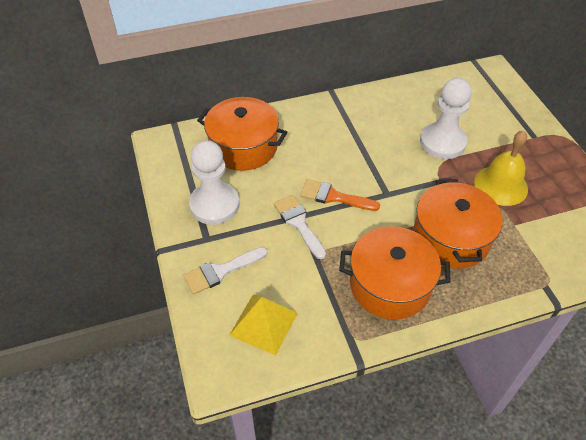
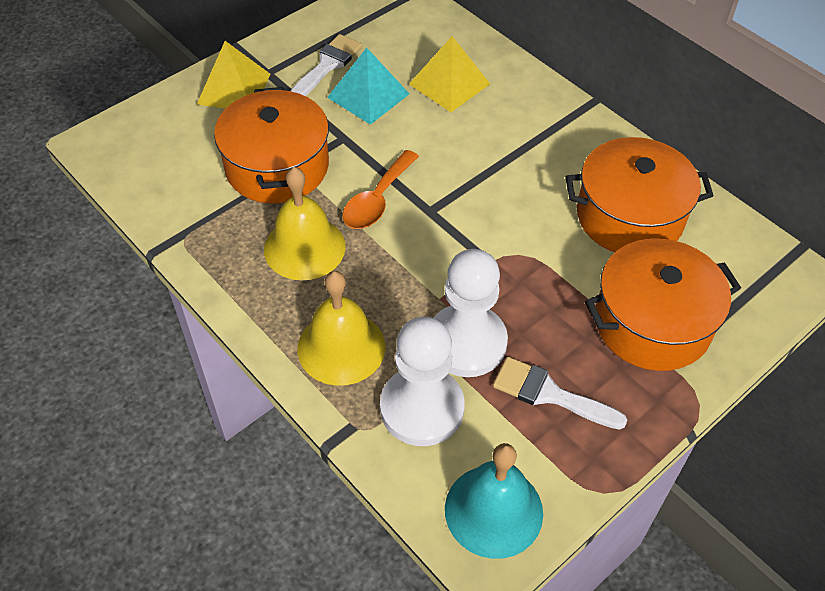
orange brush: 1 -> 0
orange spoon: 0 -> 1
turquoise bell: 0 -> 1
turquoise pyramid: 0 -> 1
yellow bell: 1 -> 2
yellow pyramid: 1 -> 2

